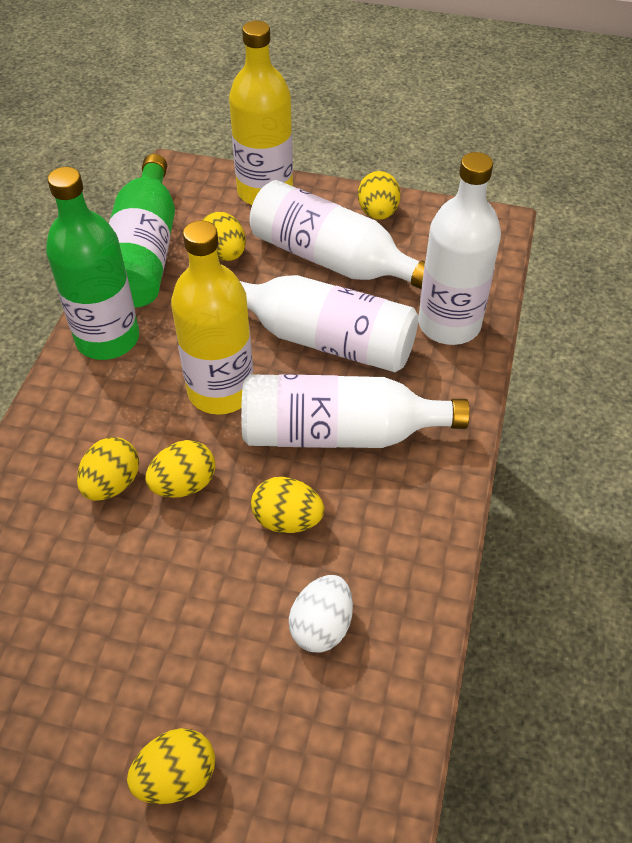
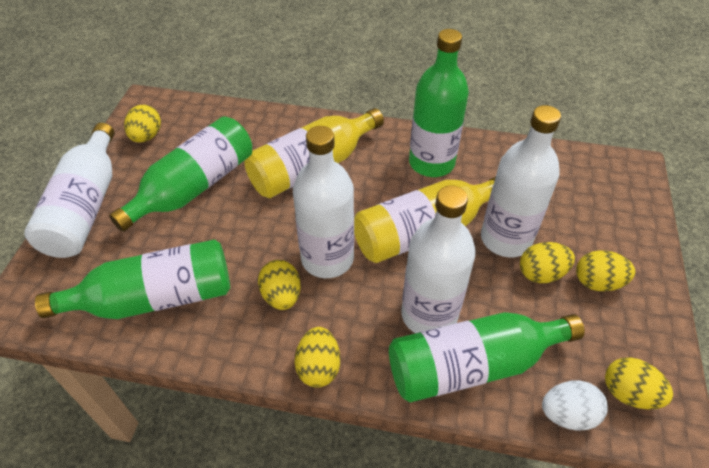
green bottle: 2 -> 4

